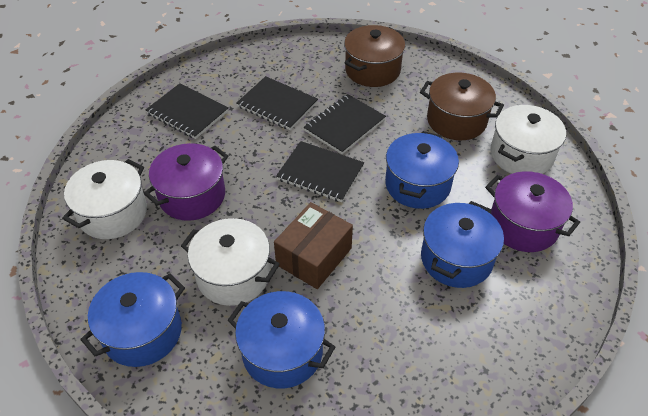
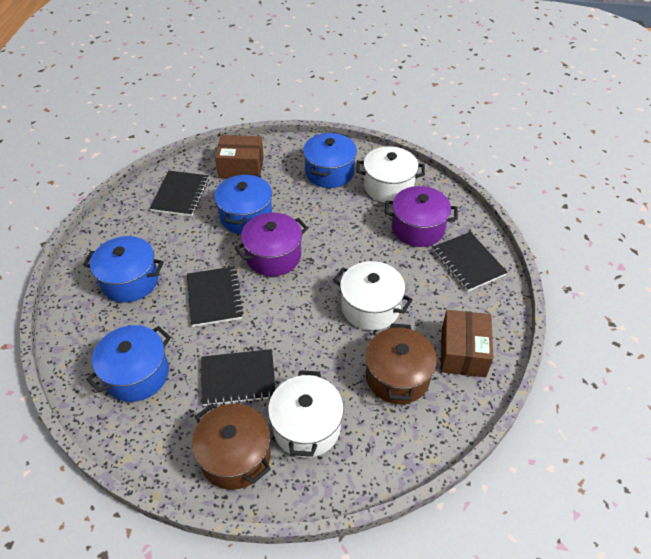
brown box: 1 -> 2

